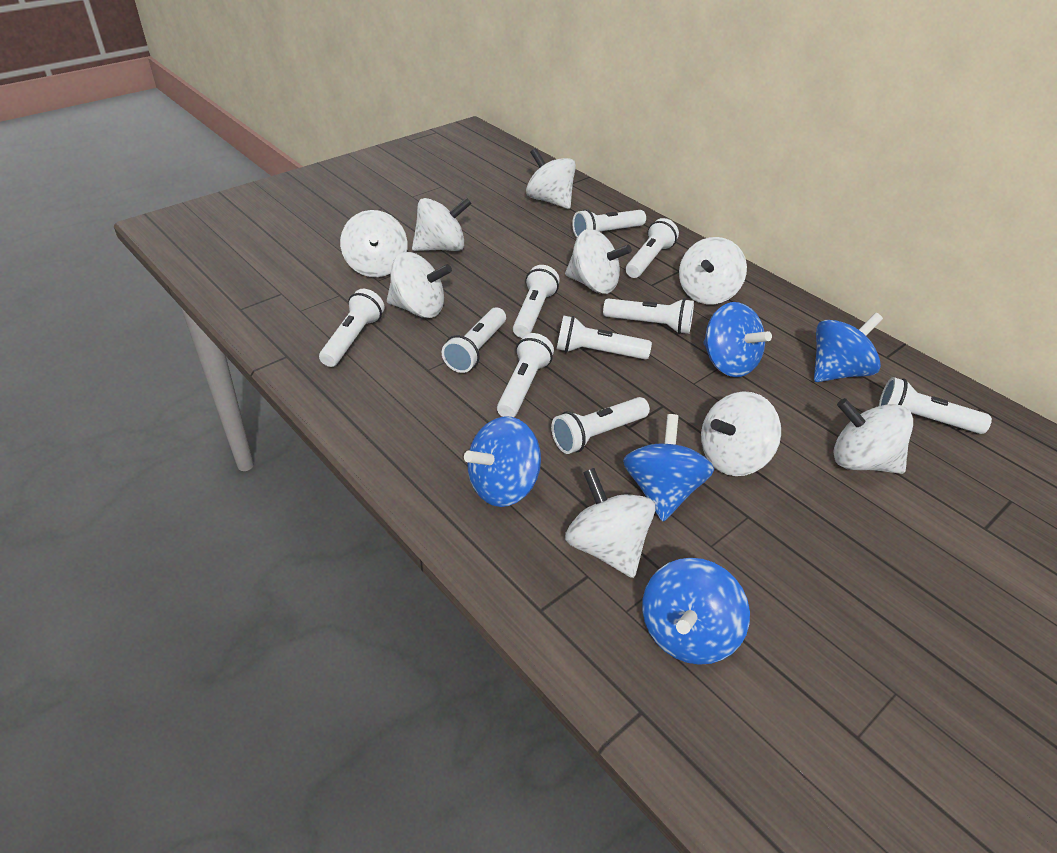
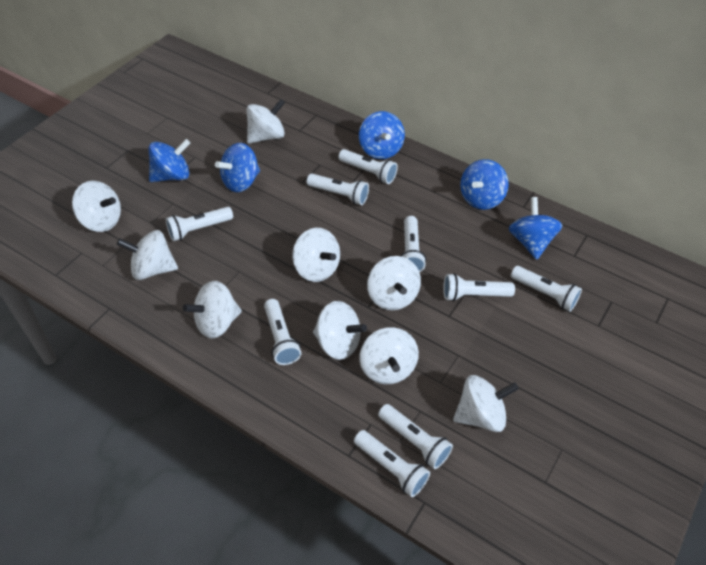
white flashlight: 10 -> 9

